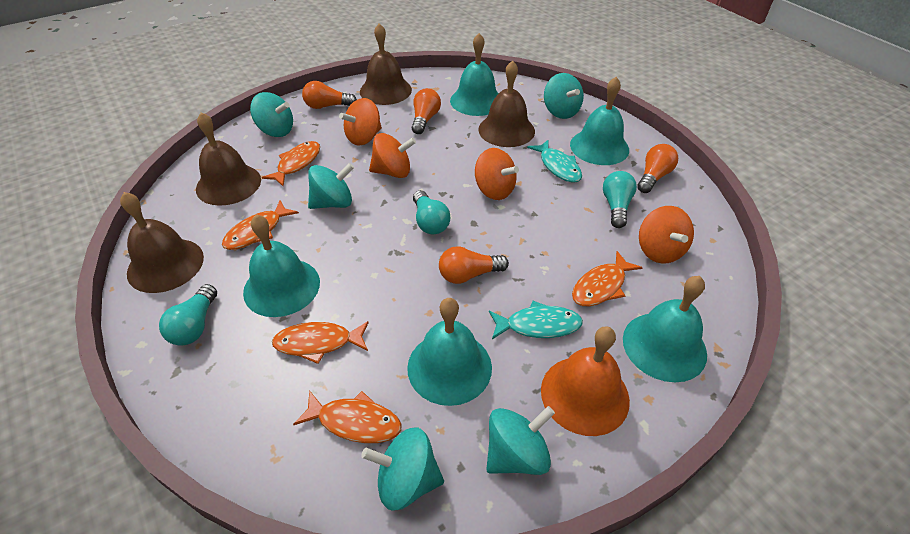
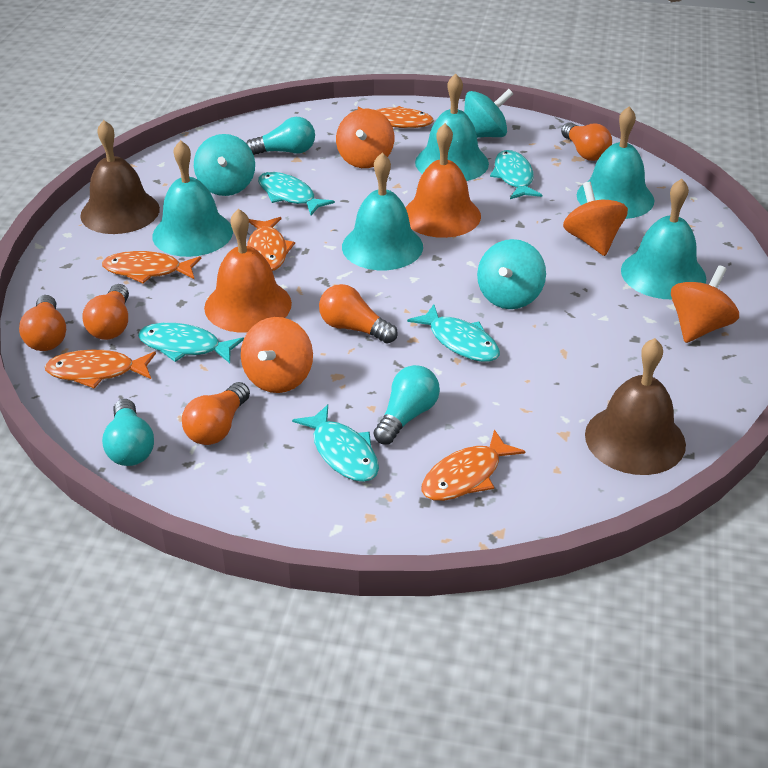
brown bell: 4 -> 2
orange bell: 1 -> 2
orange light bulb: 4 -> 5
turquoise fish: 2 -> 5
turquoise spinning top: 5 -> 3

